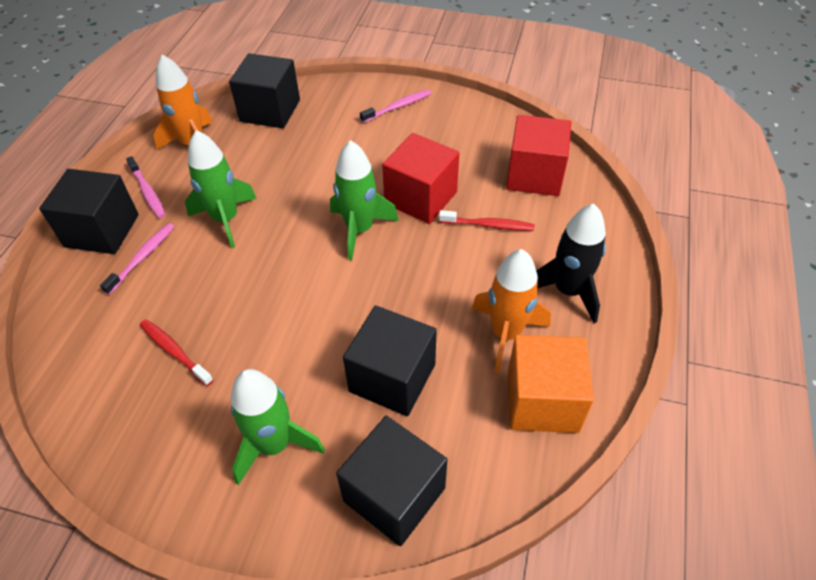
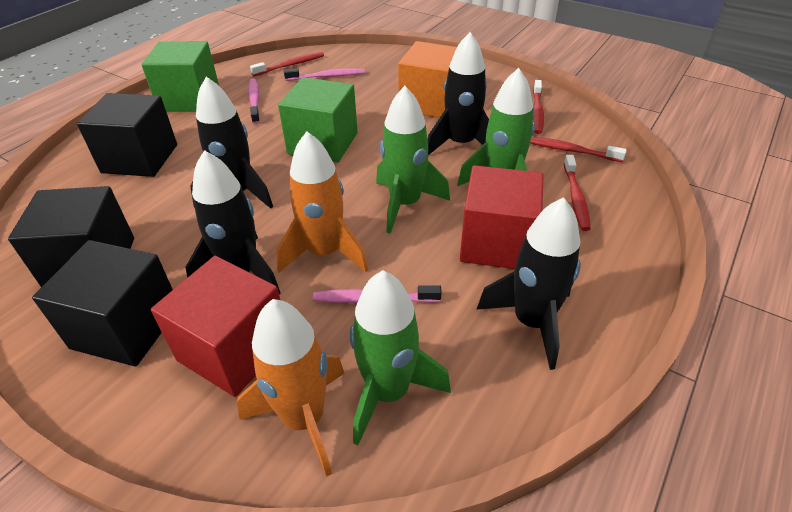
black cube: 4 -> 3
black rocket: 1 -> 4
green cube: 0 -> 2
red toothbrush: 2 -> 4

